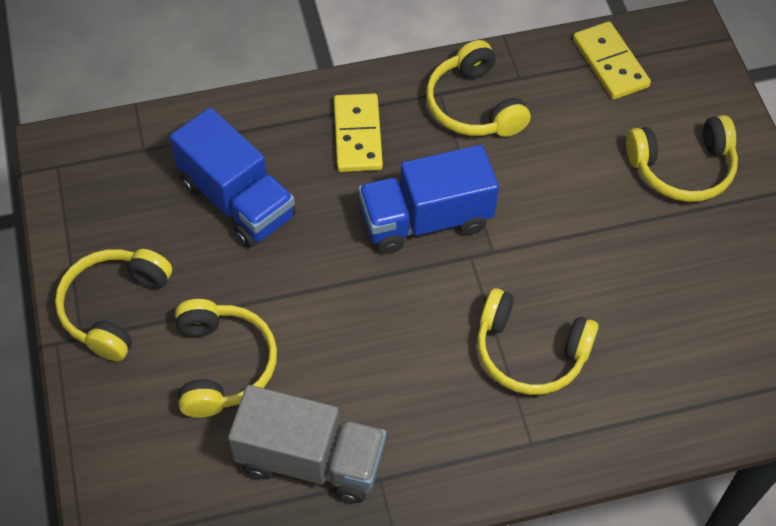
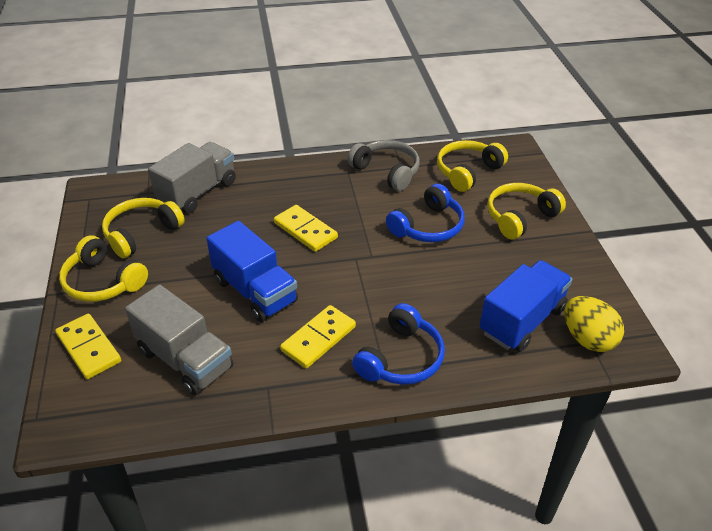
blue headphones: 0 -> 2
grey headphones: 0 -> 1
grey truck: 1 -> 2
yellow domino: 2 -> 3
yellow egg: 0 -> 1
yellow headphones: 5 -> 4

